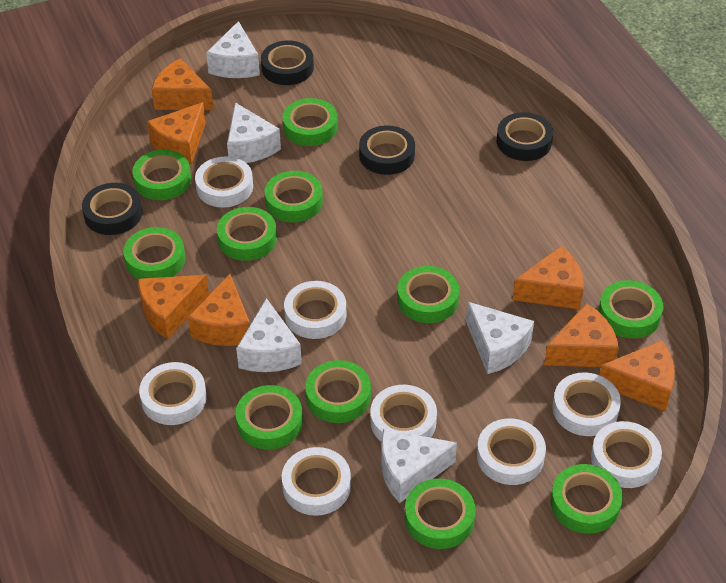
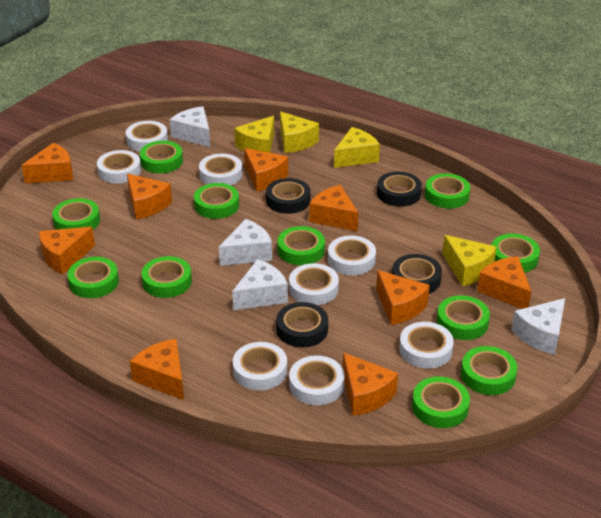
orange cheese: 7 -> 9
white cheese: 5 -> 4
yellow cheese: 0 -> 4

